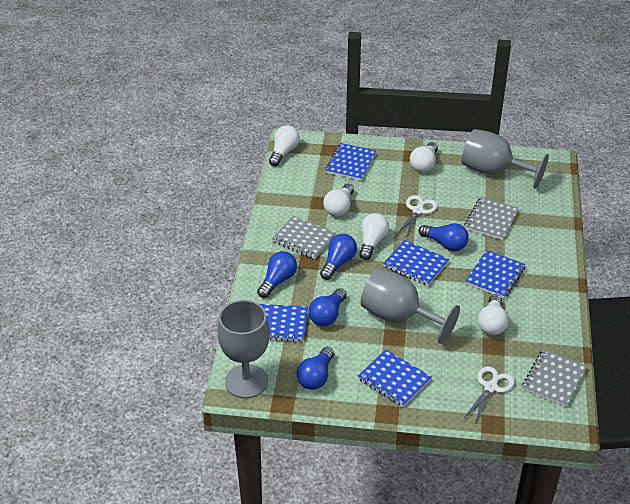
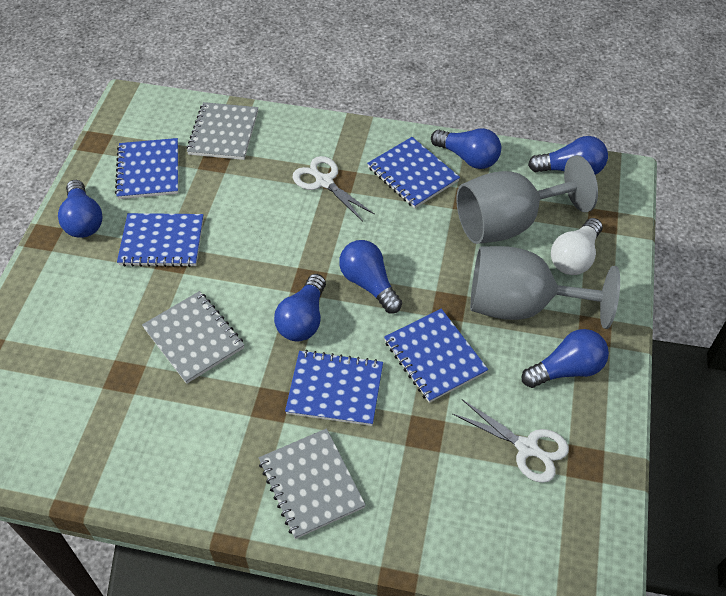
blue light bulb: 5 -> 6
grey goblet: 3 -> 2
white light bulb: 5 -> 1

